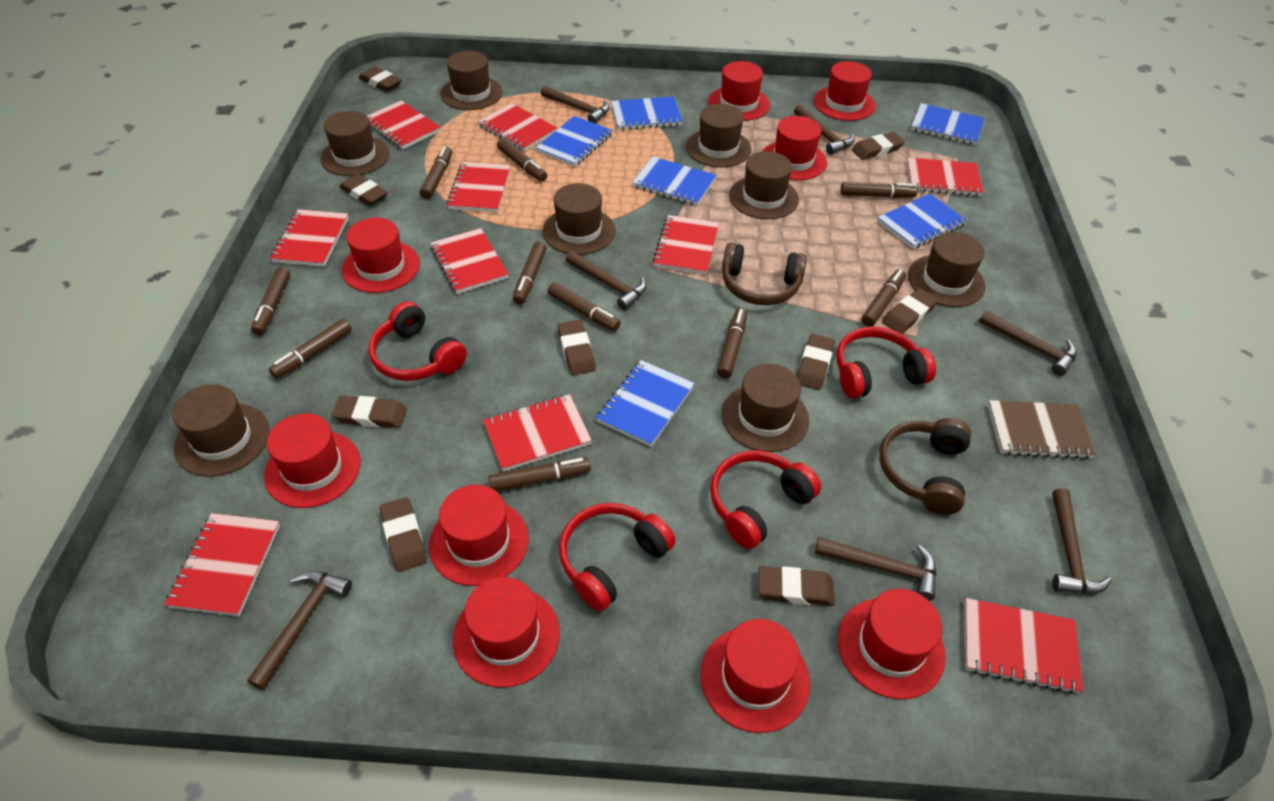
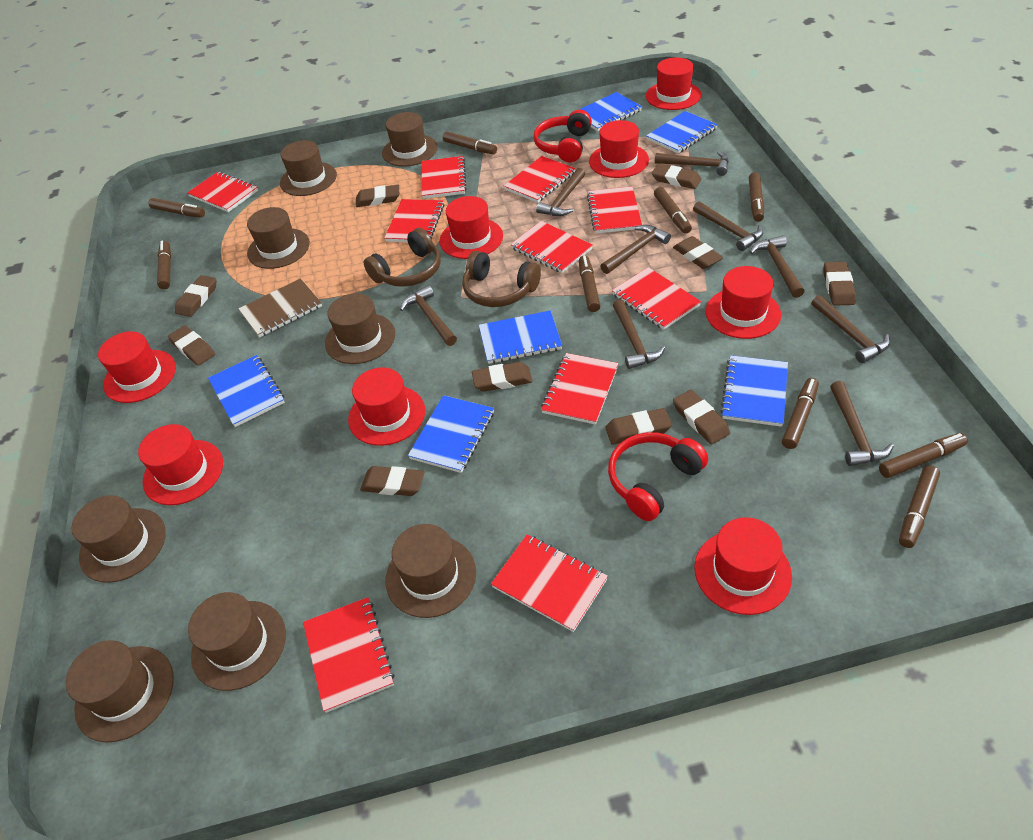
brown eraser: 9 -> 10
brown hammer: 7 -> 9
brown marker: 10 -> 9
red hat: 9 -> 8
red headphones: 4 -> 2

